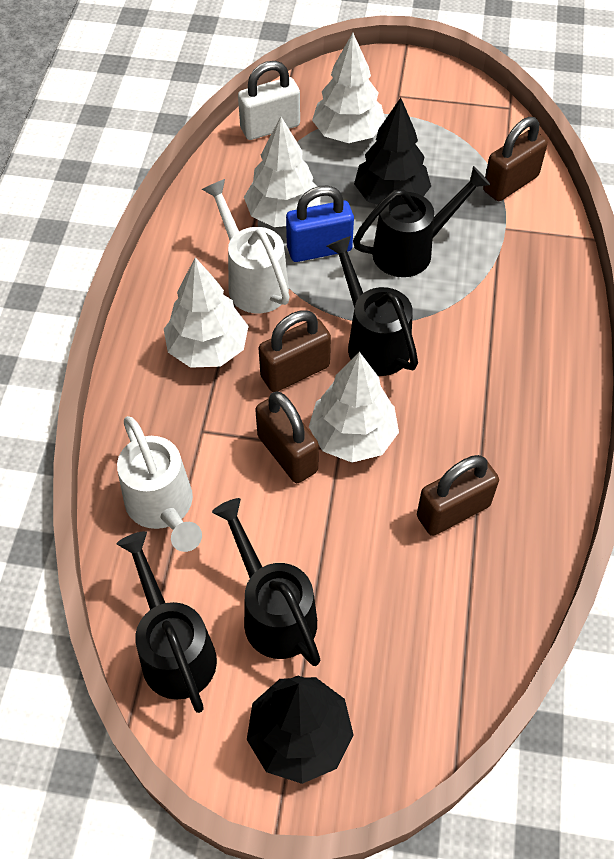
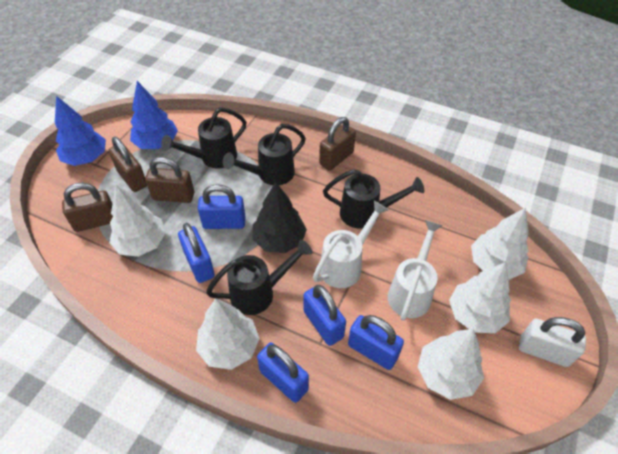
black tree: 2 -> 1
blue padlock: 1 -> 5
blue tree: 0 -> 2
white tree: 4 -> 5

